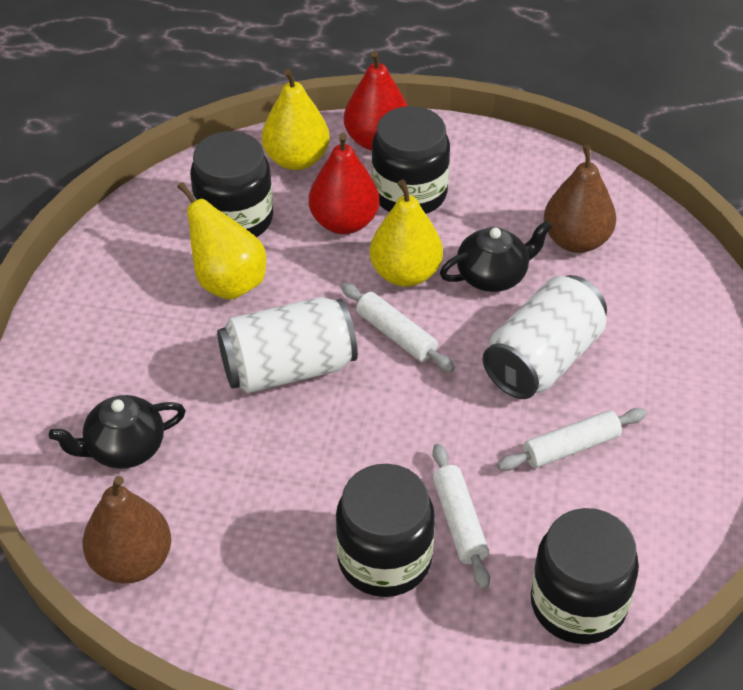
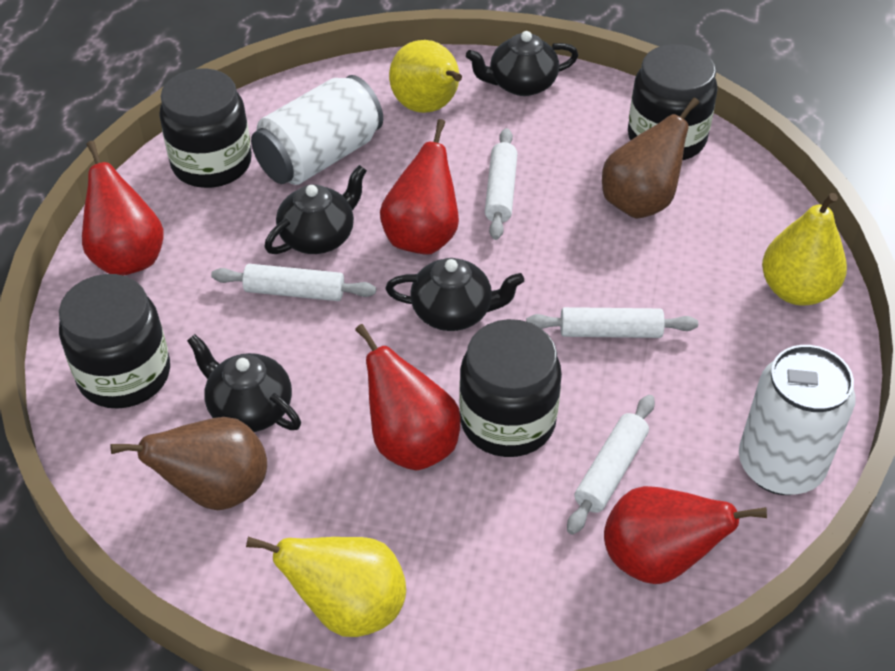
black teapot: 2 -> 4
red pear: 2 -> 4
white rolling pin: 3 -> 4

